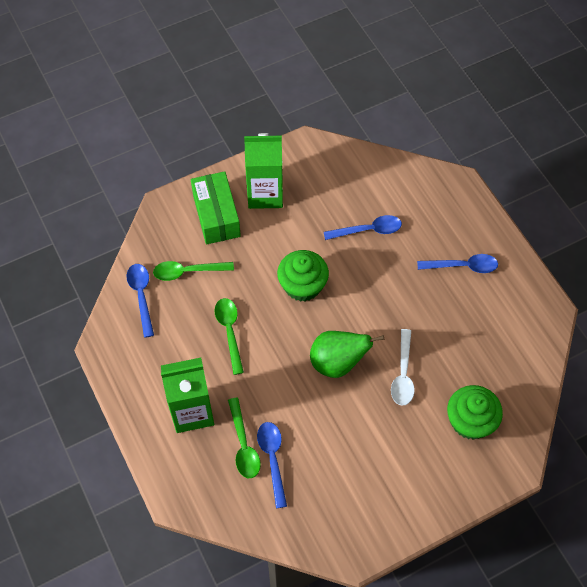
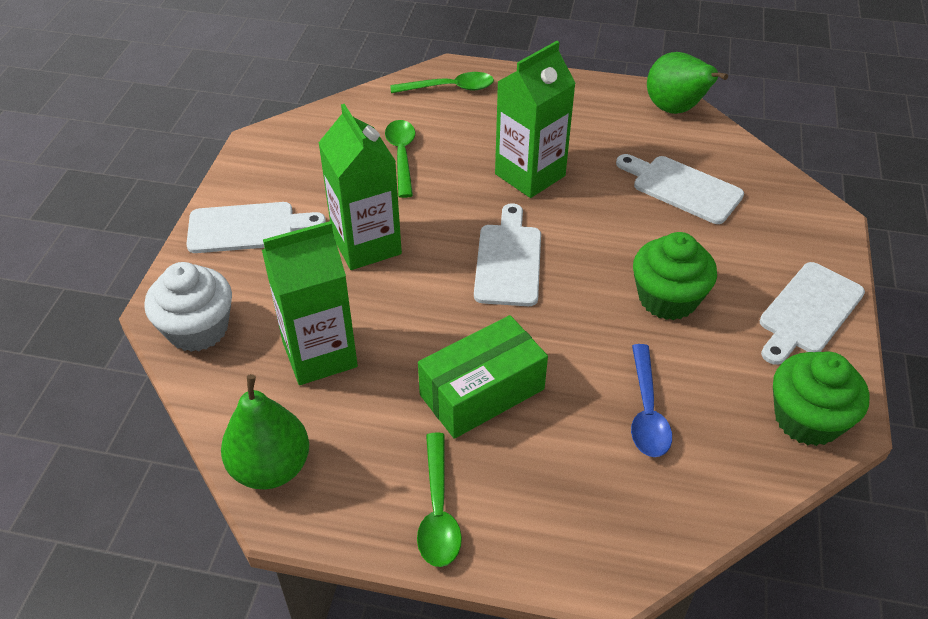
blue spoon: 4 -> 1
green carton: 2 -> 3
green pear: 1 -> 2
white cupcake: 0 -> 1
white cutting board: 0 -> 4
white spoon: 1 -> 0

